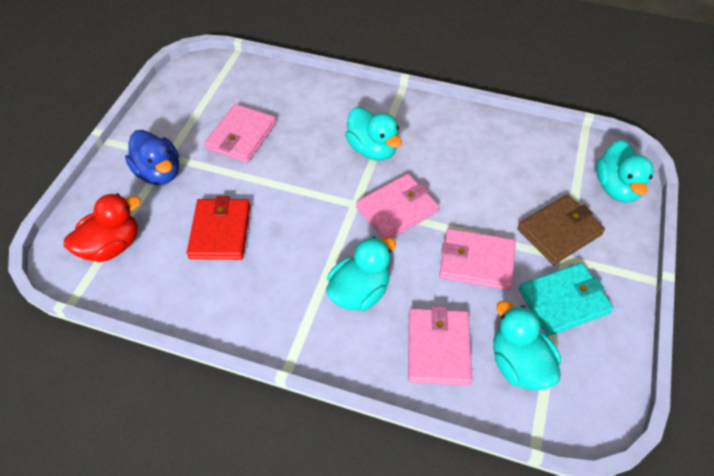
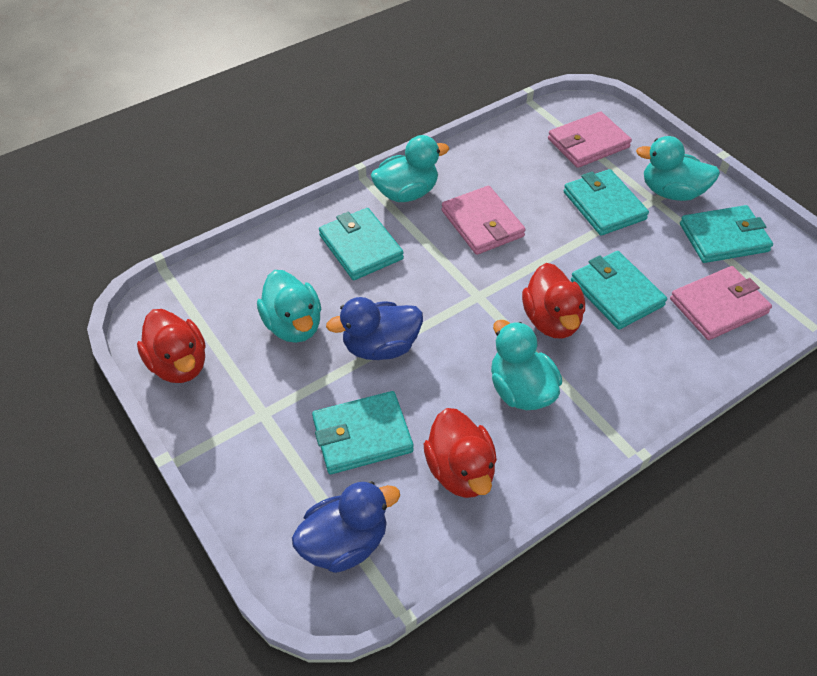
blue duck: 1 -> 2
brown wallet: 1 -> 0
pink wallet: 4 -> 3
red duck: 1 -> 3
red wallet: 1 -> 0
turquoise wallet: 1 -> 5

